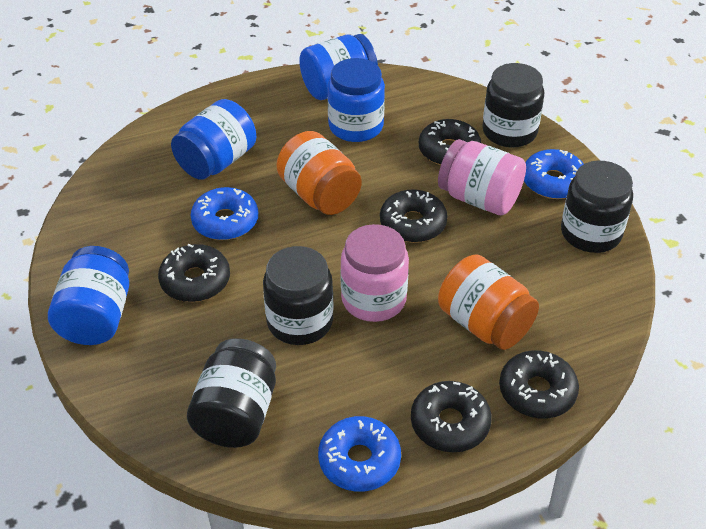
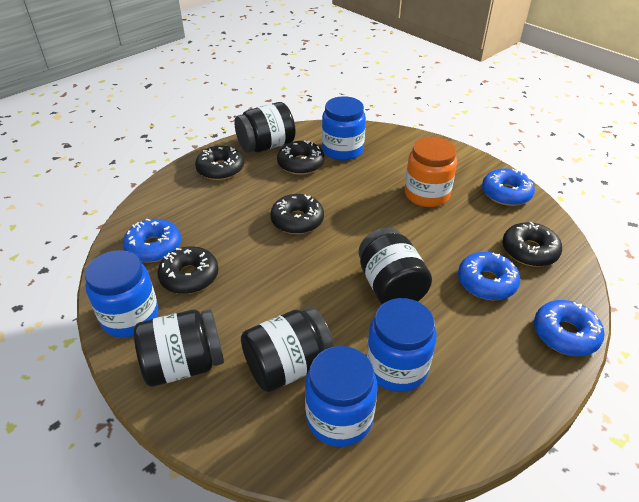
blue donut: 3 -> 4
orange jar: 2 -> 1
pink jar: 2 -> 0

